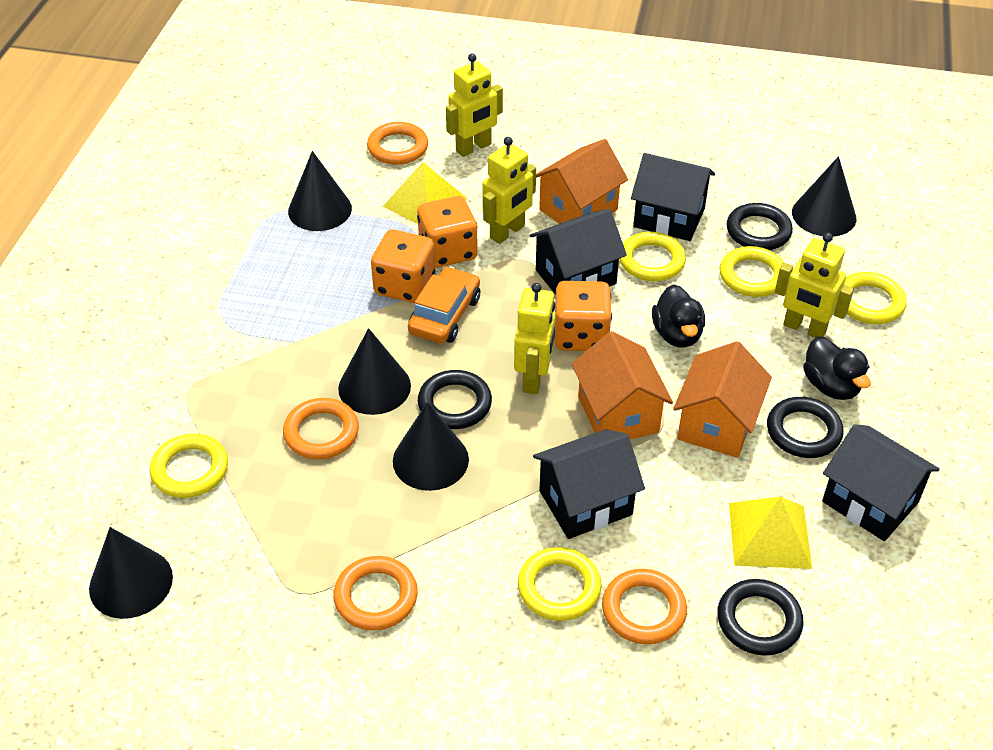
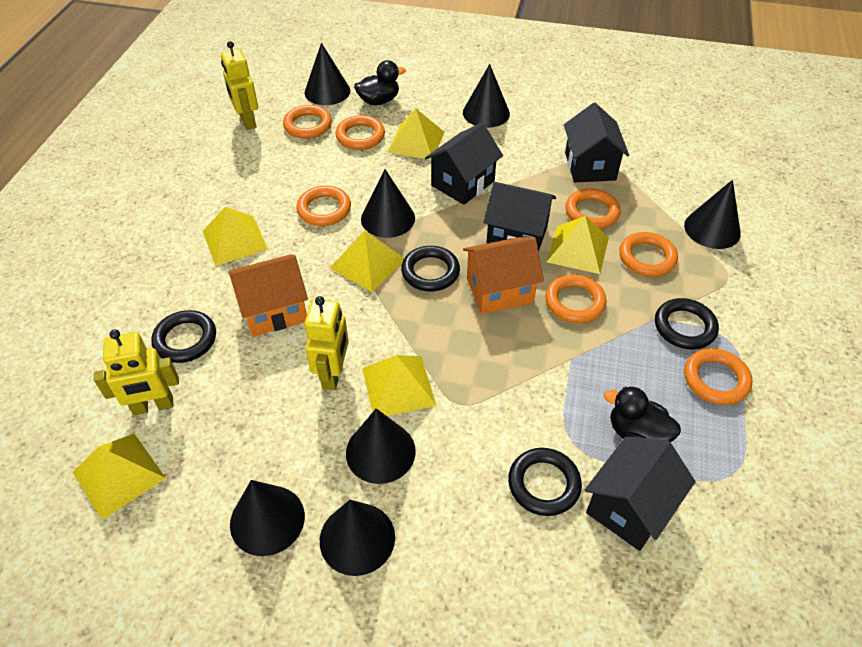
black cone: 5 -> 7
orange car: 1 -> 0
orange dice: 3 -> 0
orange house: 3 -> 2
orange ring: 4 -> 7
yellow pyramid: 2 -> 6
yellow ring: 5 -> 0
yellow robot: 4 -> 3

